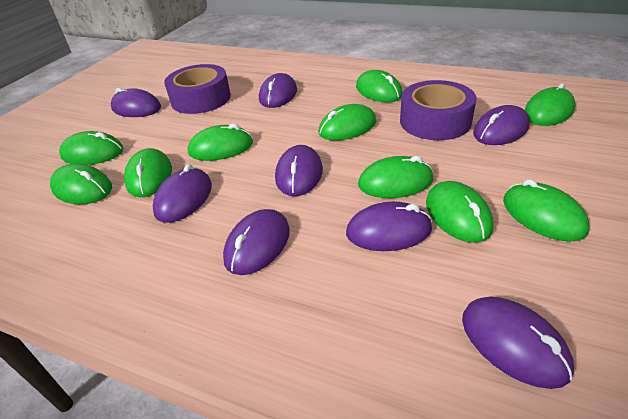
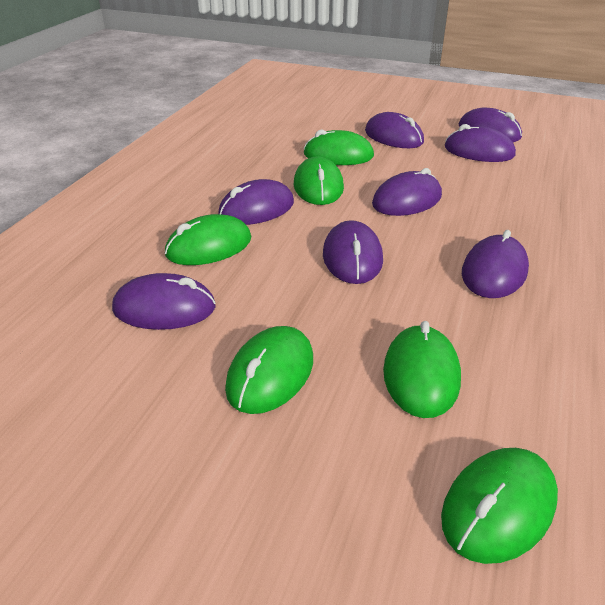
green mouse: 10 -> 6
purple tape: 2 -> 0

